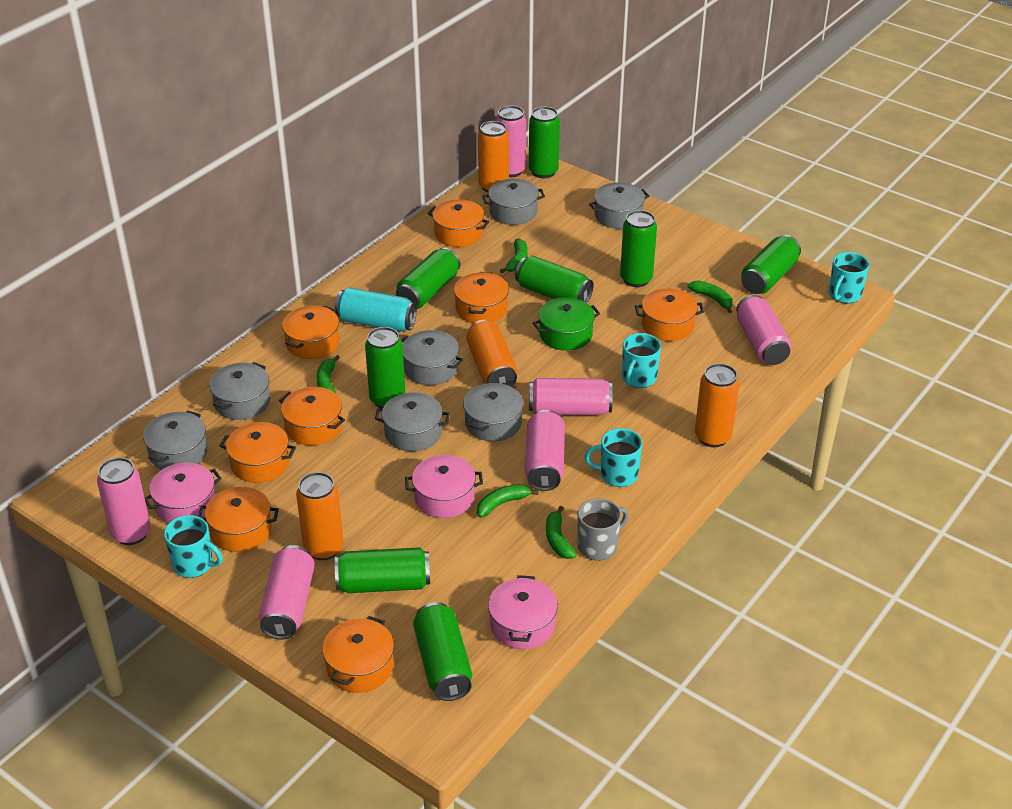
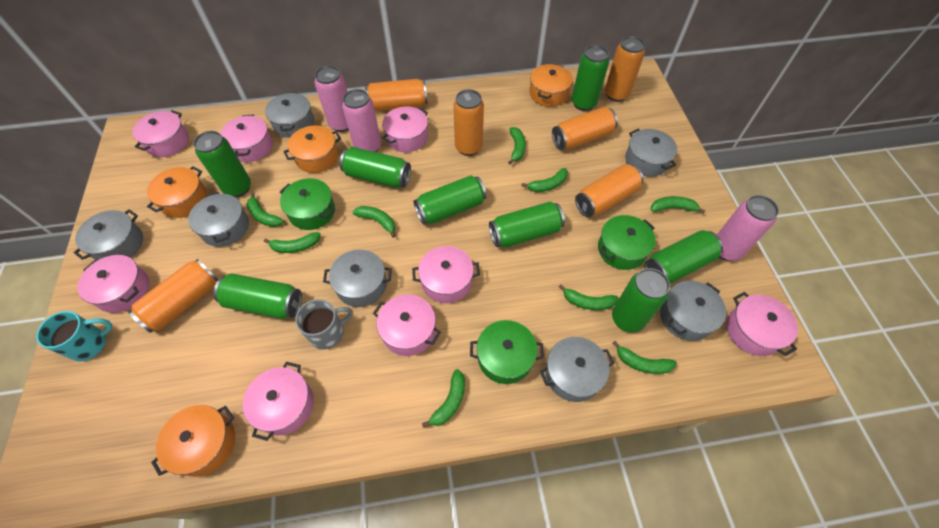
green banana: 5 -> 9
green pot: 1 -> 3
orange can: 4 -> 6
orange pot: 8 -> 4
pink can: 6 -> 3
pink pot: 3 -> 8
turquoise can: 1 -> 0
turquoise mug: 4 -> 1

